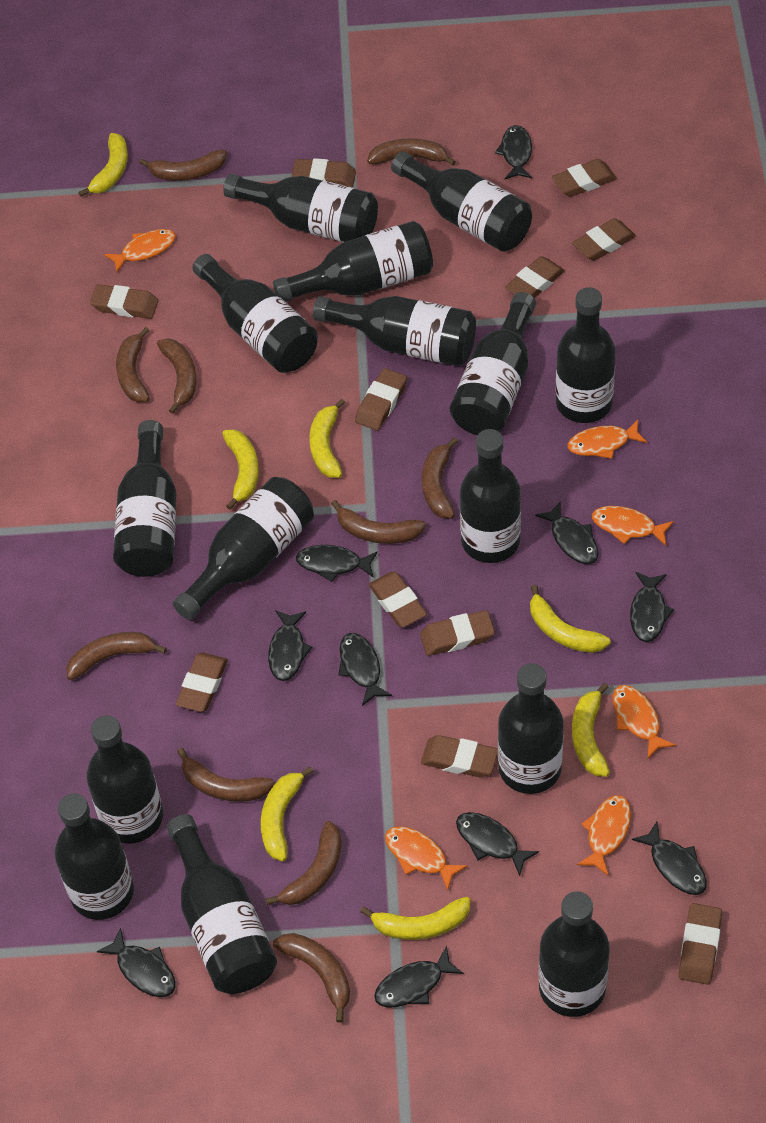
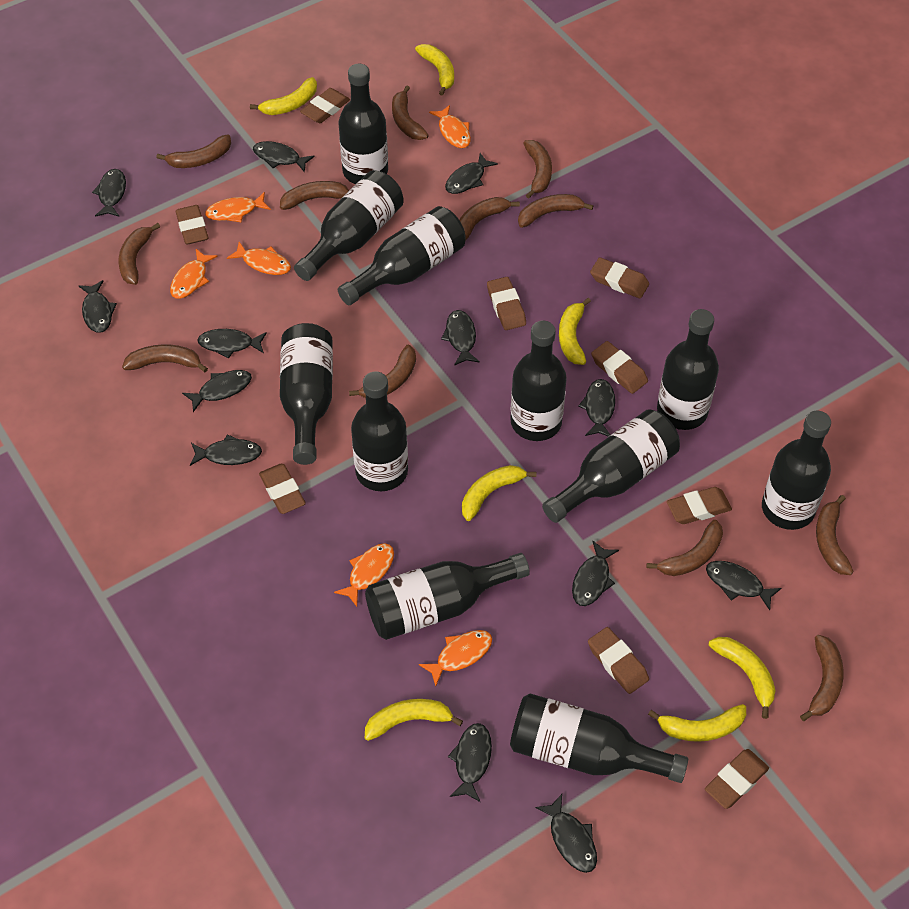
black bottle: 15 -> 11
black fish: 10 -> 13
brown banana: 10 -> 12
brown eraser: 11 -> 9

